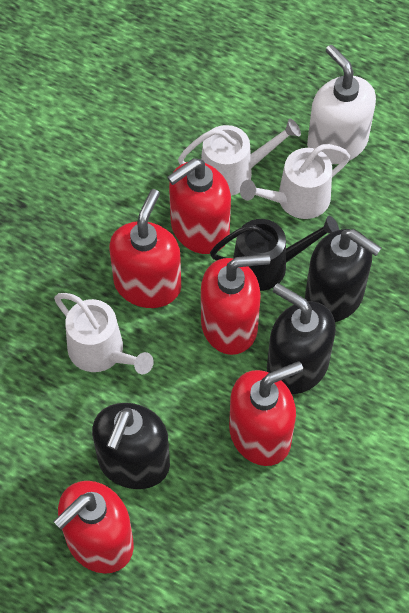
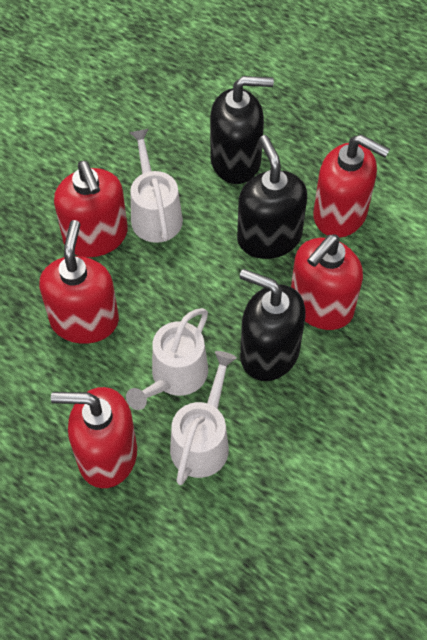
black watering can: 1 -> 0
white soap dispenser: 1 -> 0

